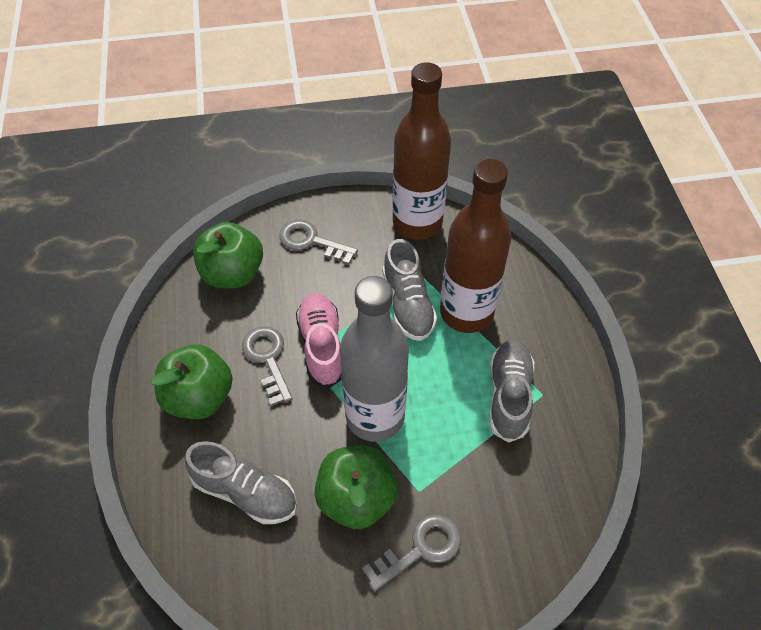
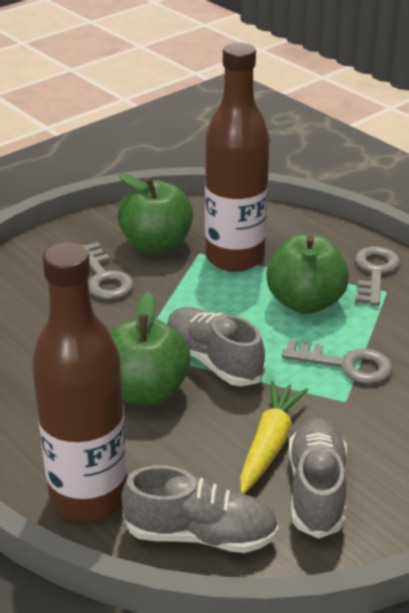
grey bottle: 1 -> 0
pink shoe: 1 -> 0
yellow carrot: 0 -> 1

